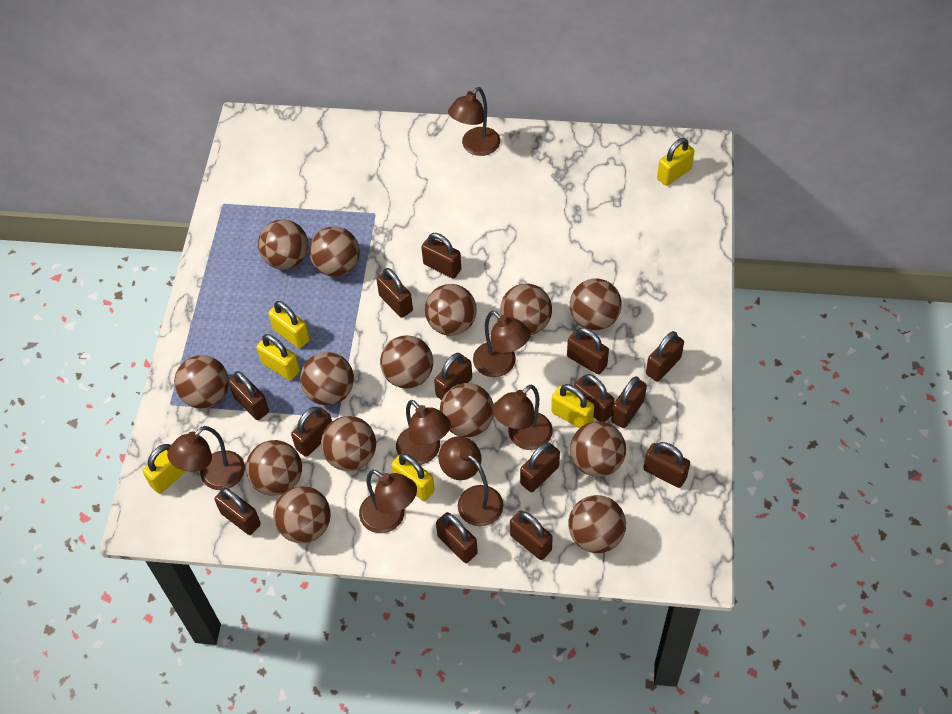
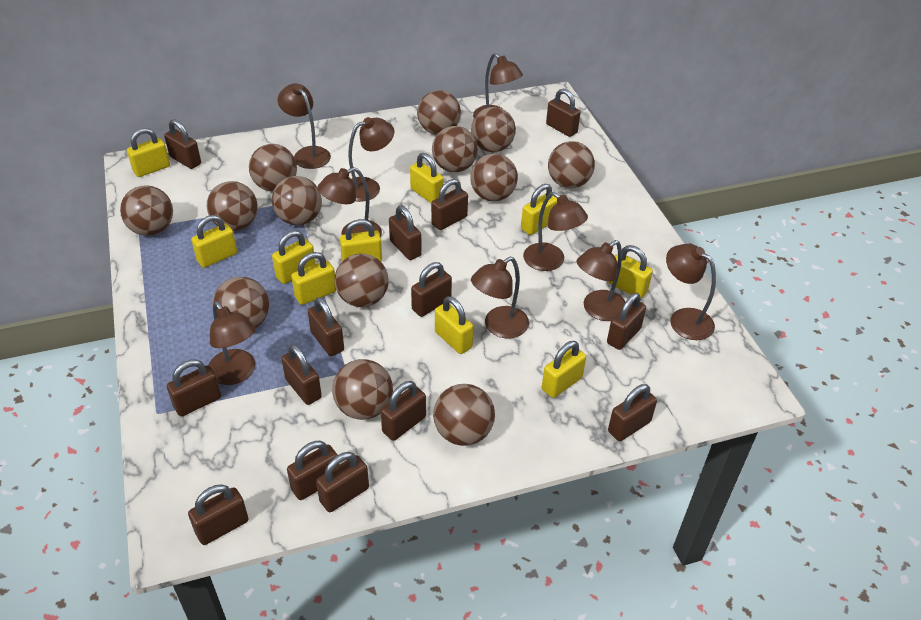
brown ball: 14 -> 13
brown lamp: 7 -> 9
yellow padlock: 6 -> 10

